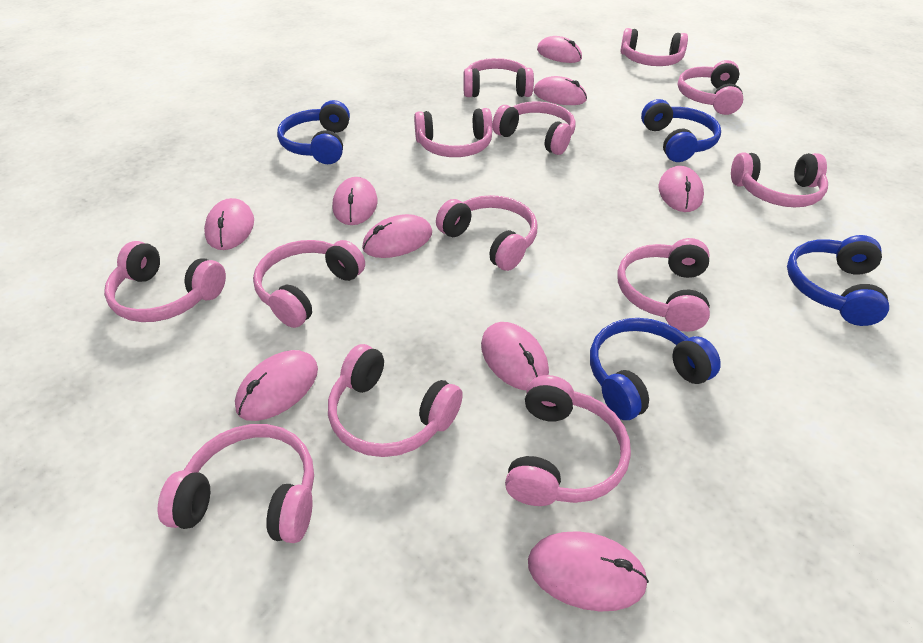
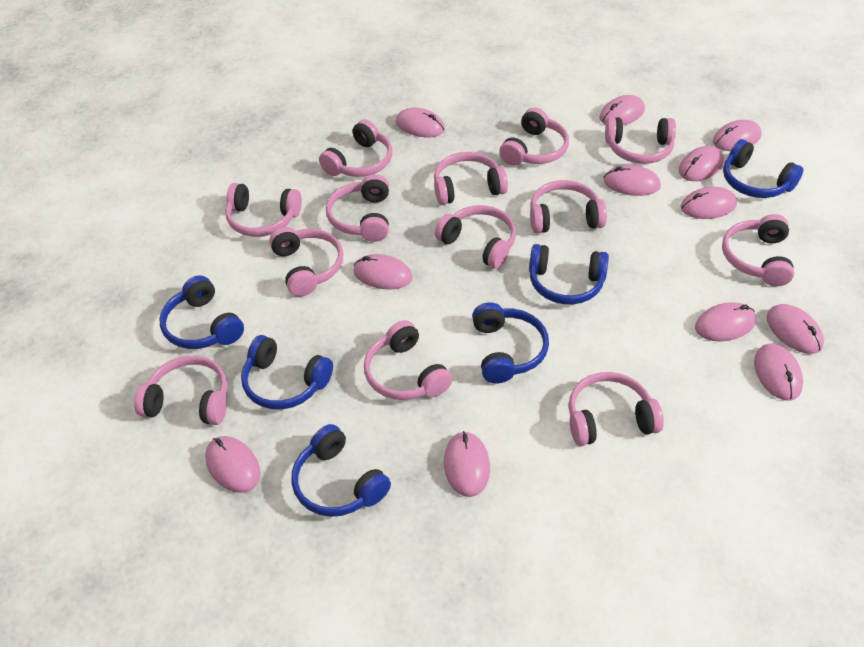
blue headphones: 4 -> 6
pink mouse: 9 -> 12

